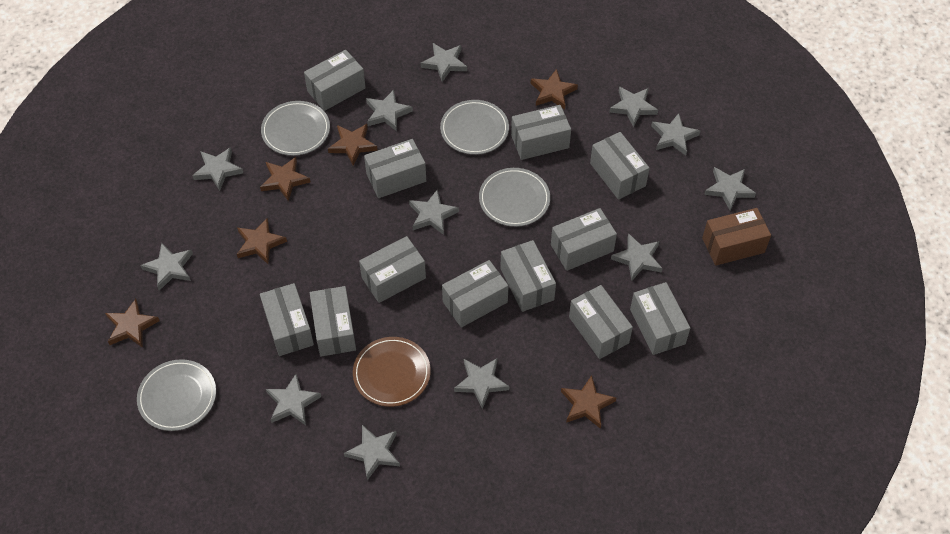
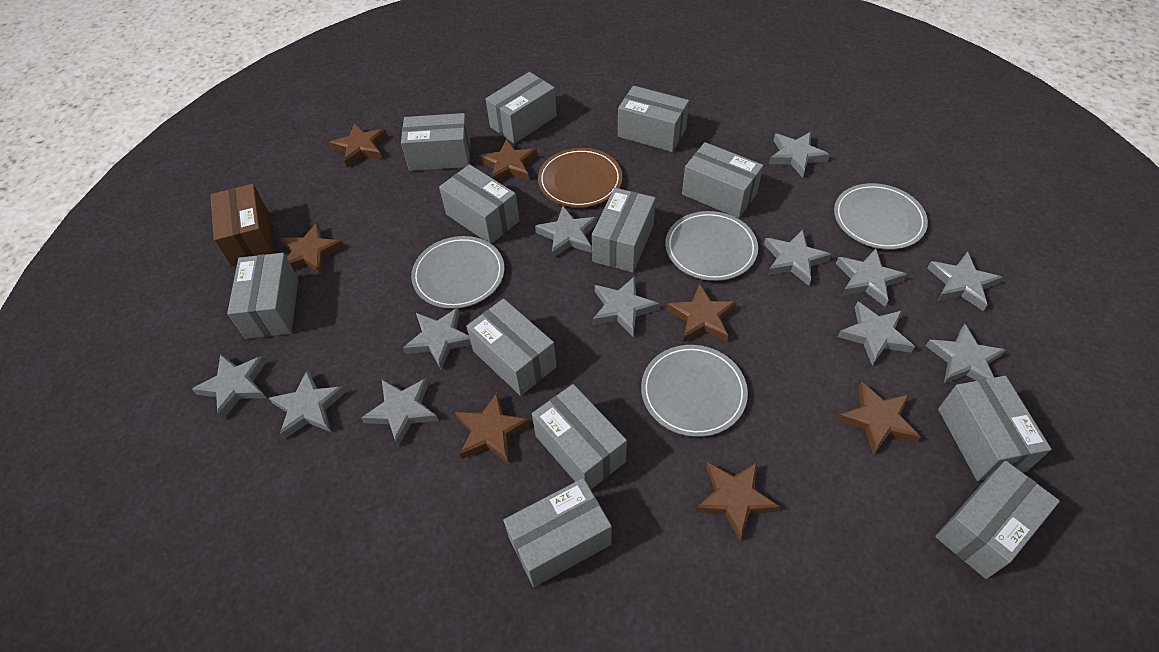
brown star: 6 -> 7

